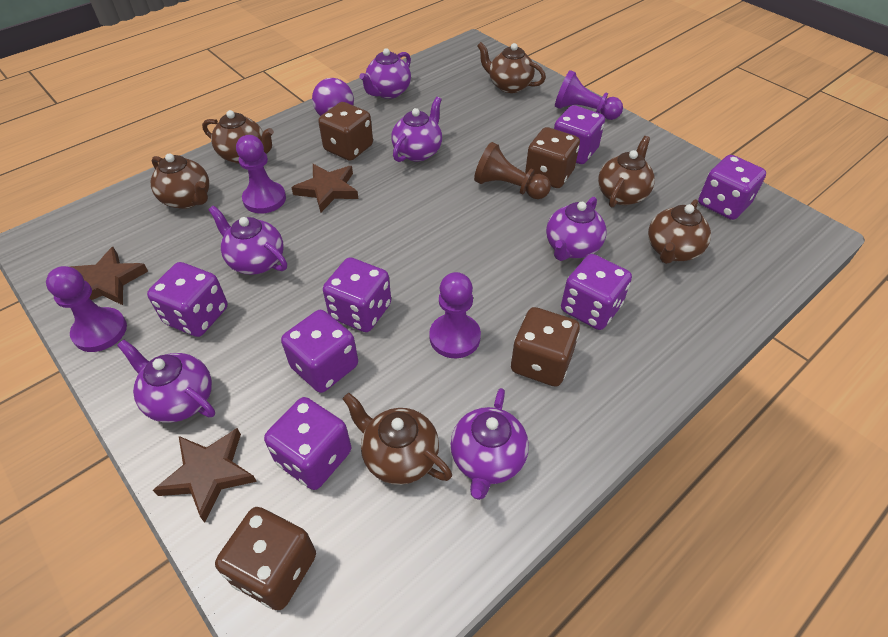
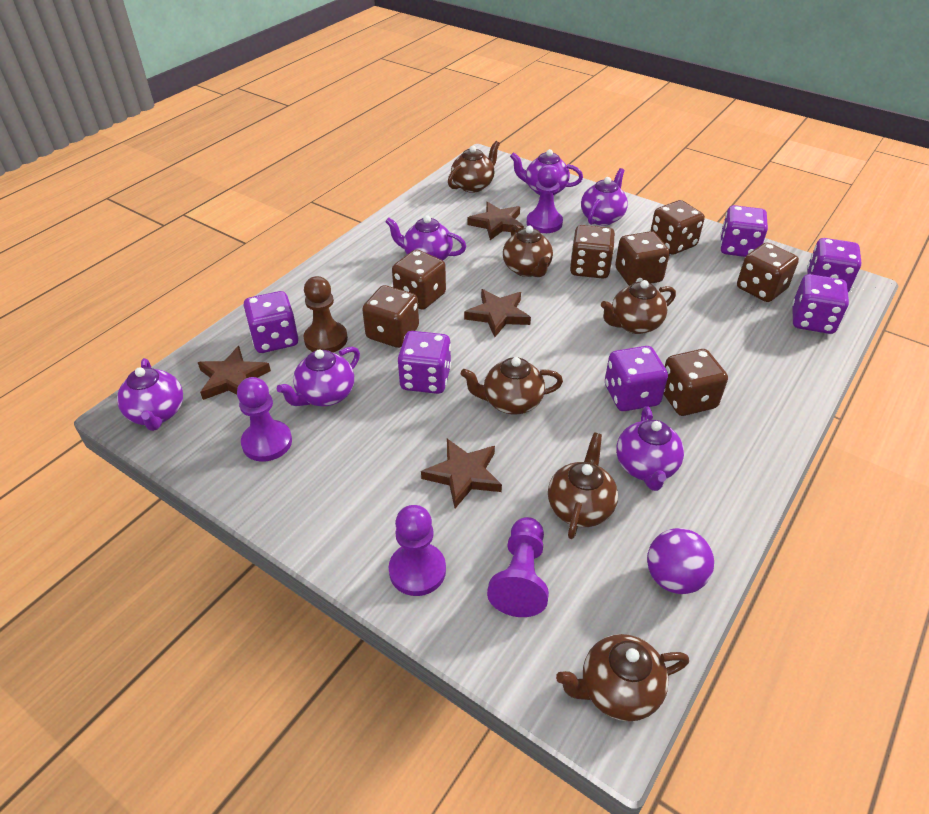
brown dice: 4 -> 7
brown star: 3 -> 4
purple dice: 7 -> 6

